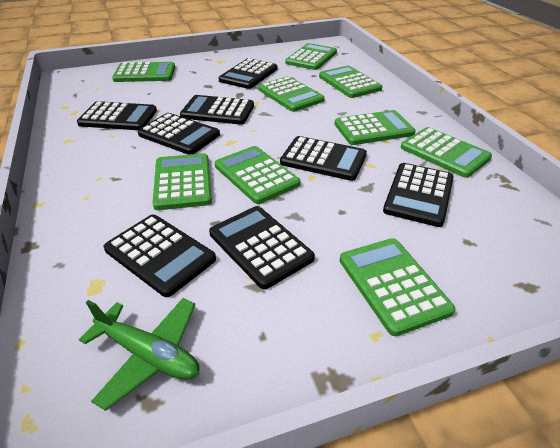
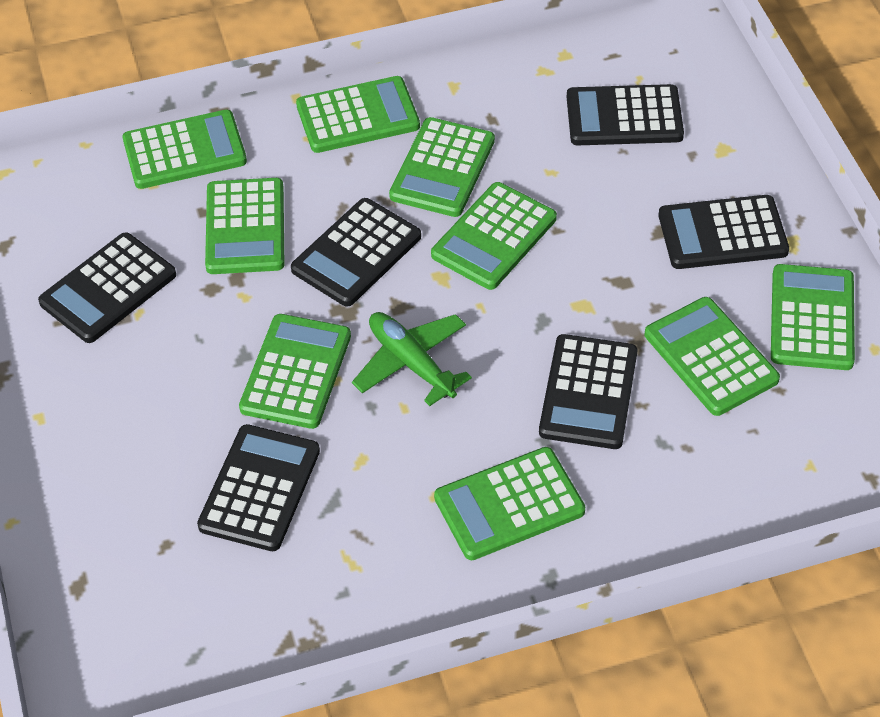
black calculator: 8 -> 6

